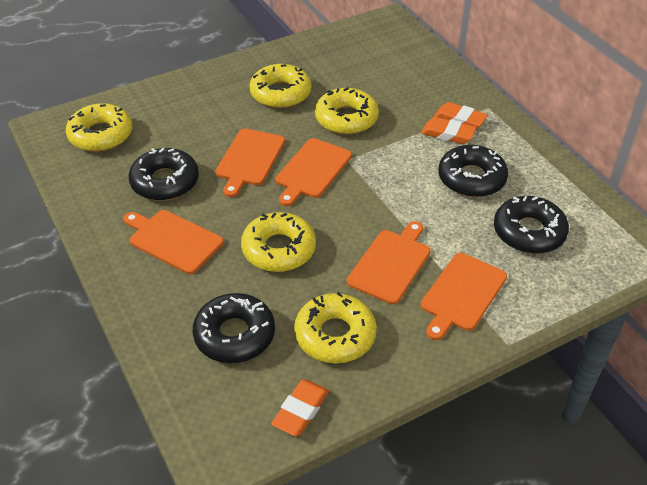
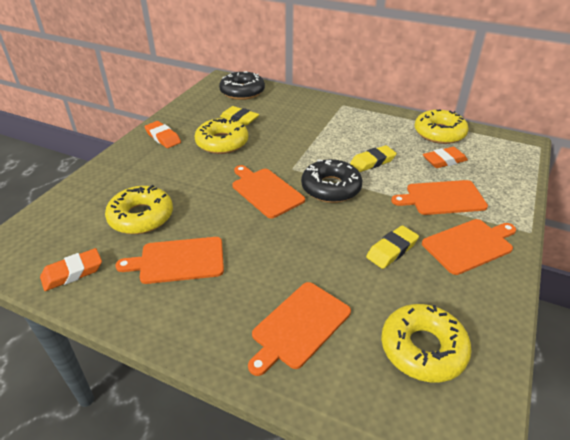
black donut: 4 -> 2
yellow donut: 5 -> 4
yellow eraser: 0 -> 3

